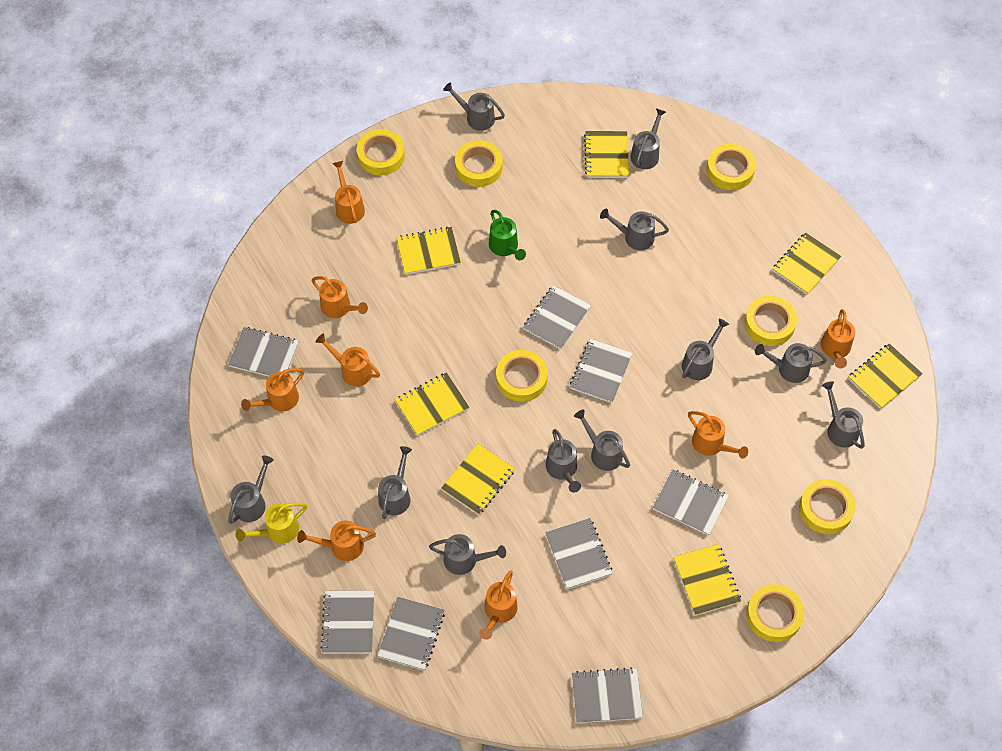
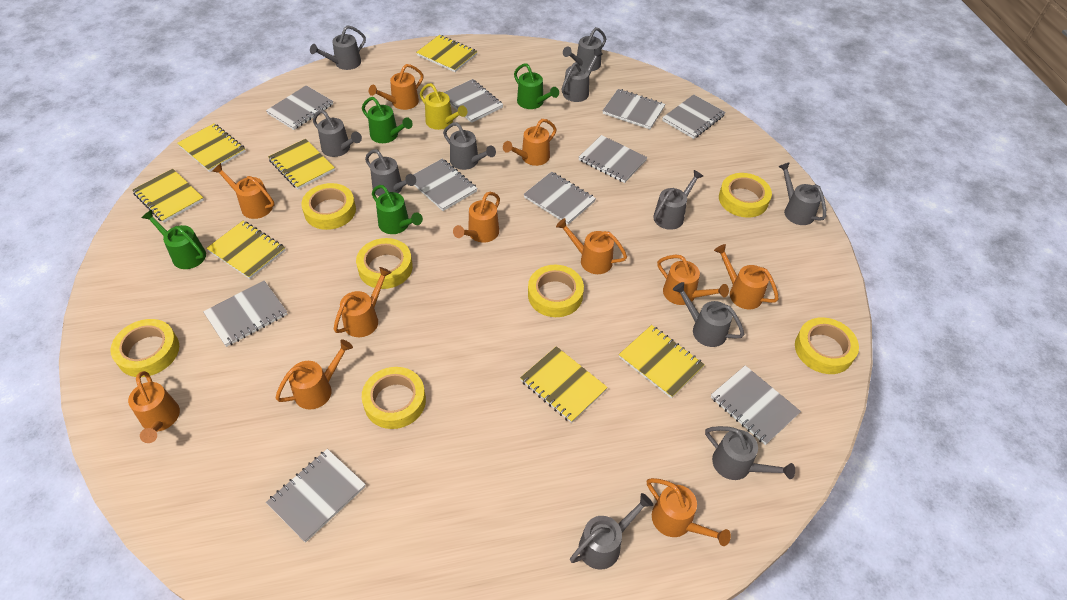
green watering can: 1 -> 4
grey notebook: 8 -> 10
orange watering can: 8 -> 11

